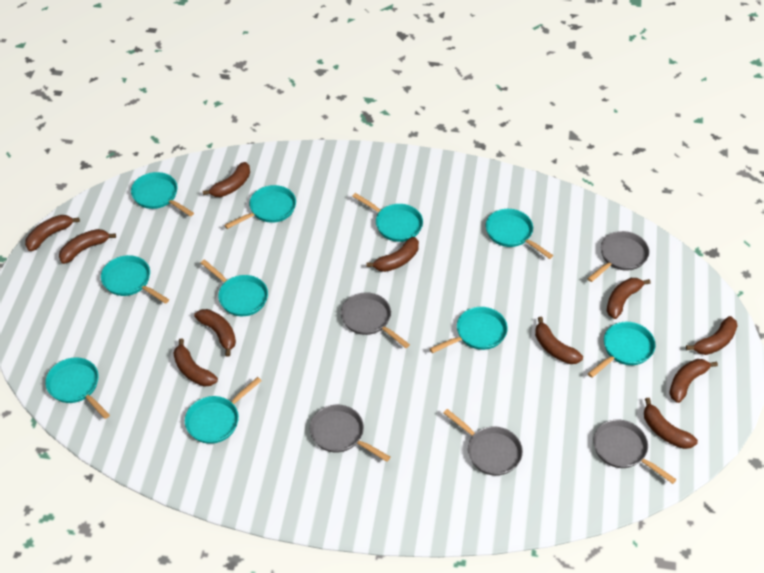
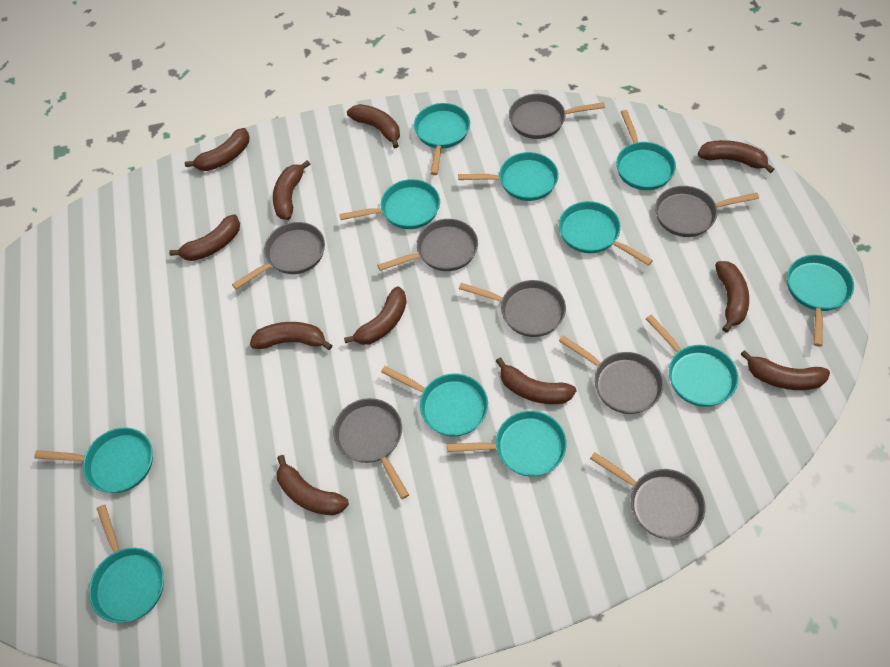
grey pan: 5 -> 8
turquoise pan: 10 -> 11

